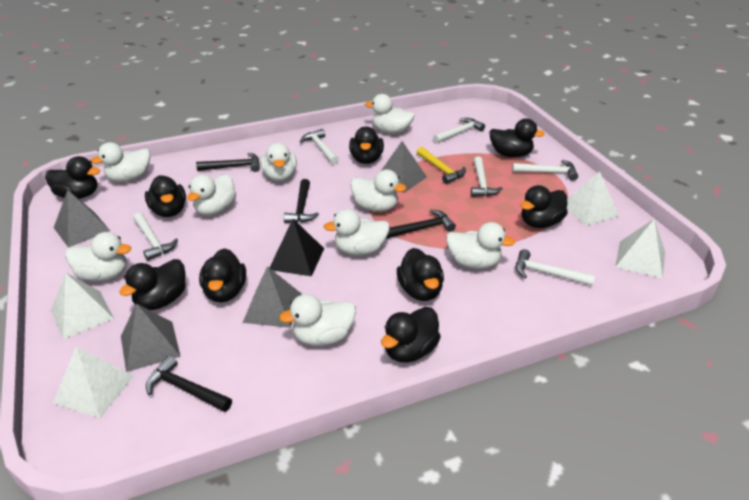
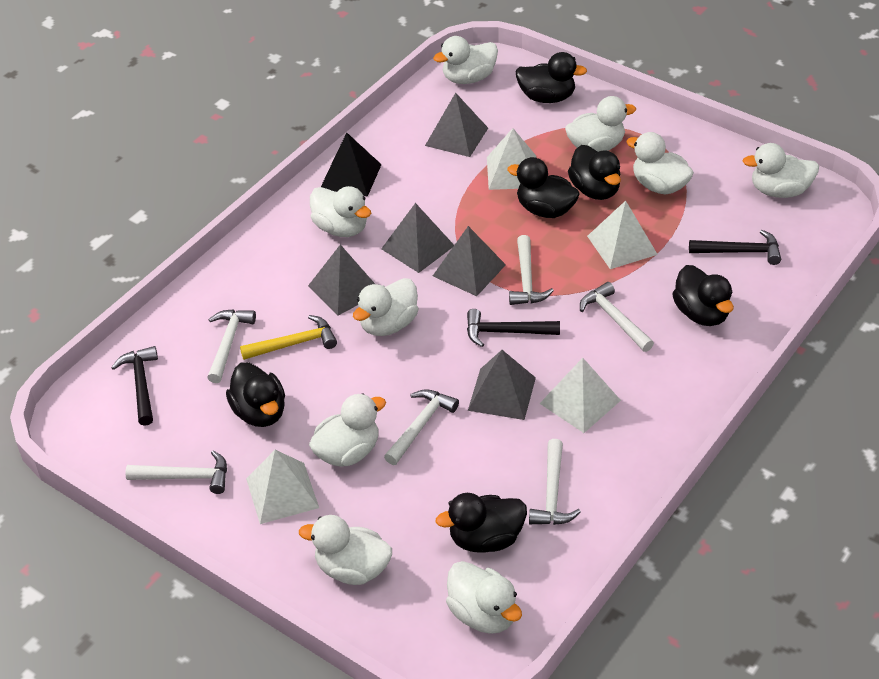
black duck: 9 -> 6
black hammer: 4 -> 3
grey pyramid: 4 -> 5

